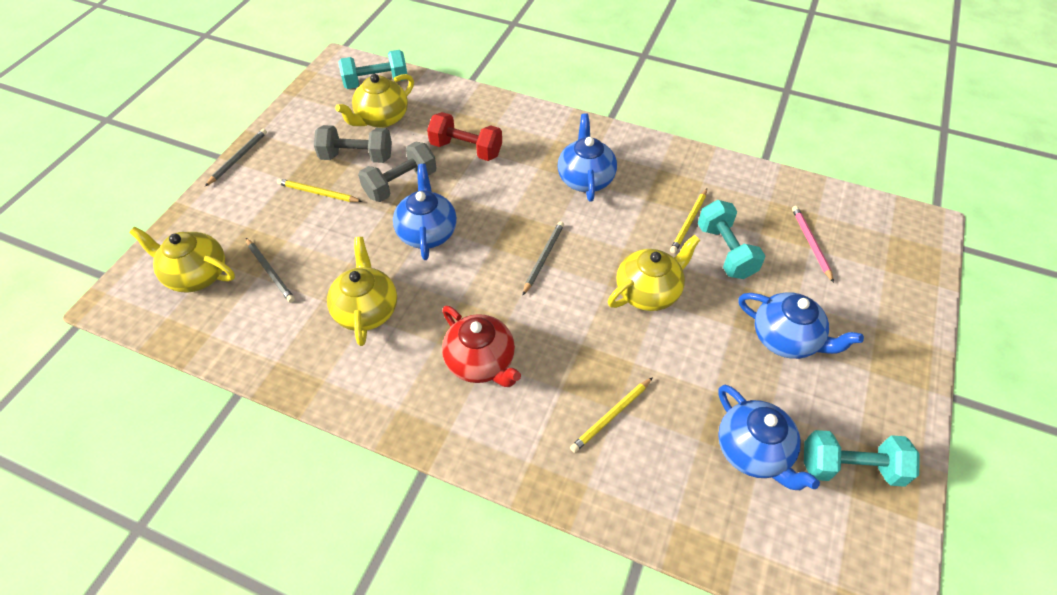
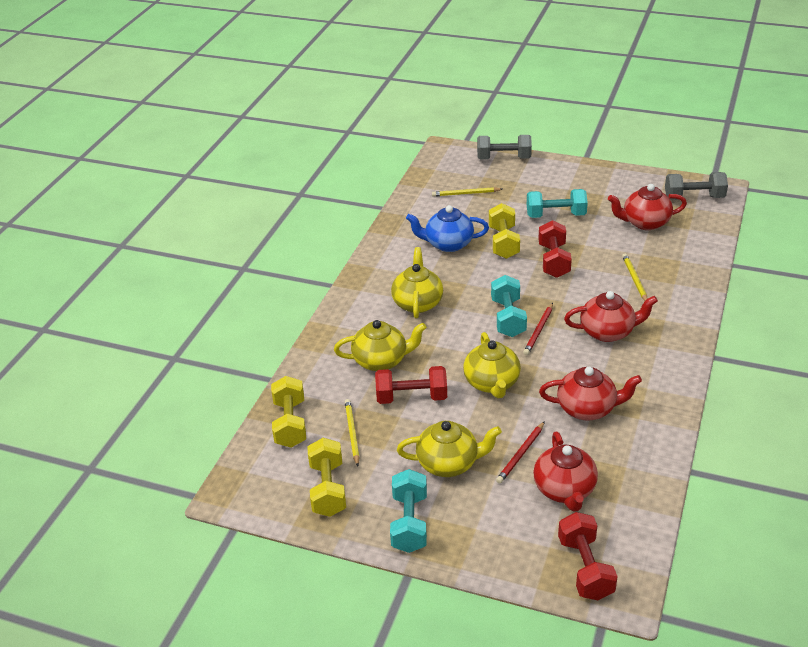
blue teapot: 4 -> 1
grey pencil: 3 -> 0
pink pencil: 1 -> 0
red dumbbell: 1 -> 3
red pencil: 0 -> 2
red teapot: 1 -> 4
yellow dumbbell: 0 -> 3

